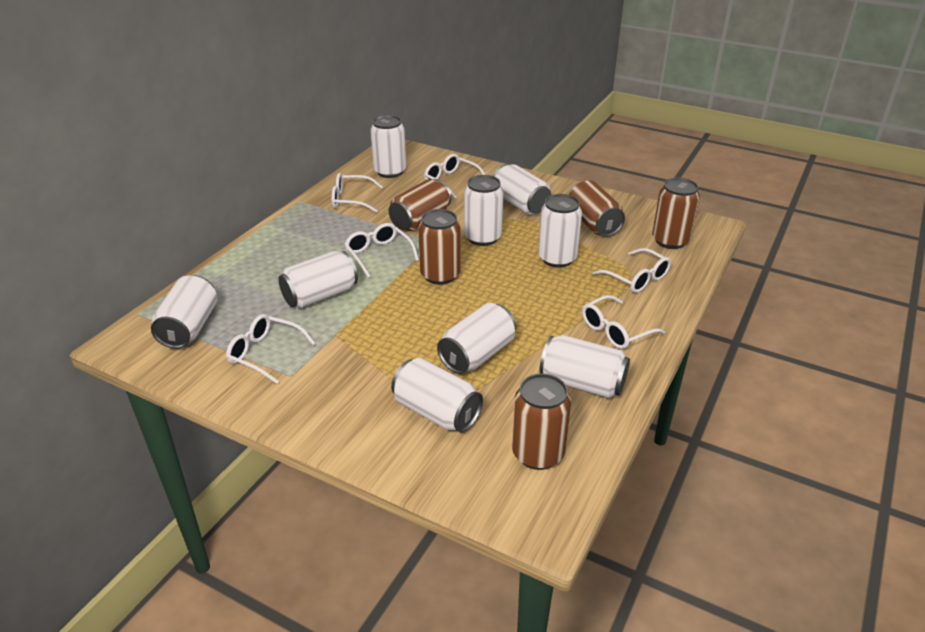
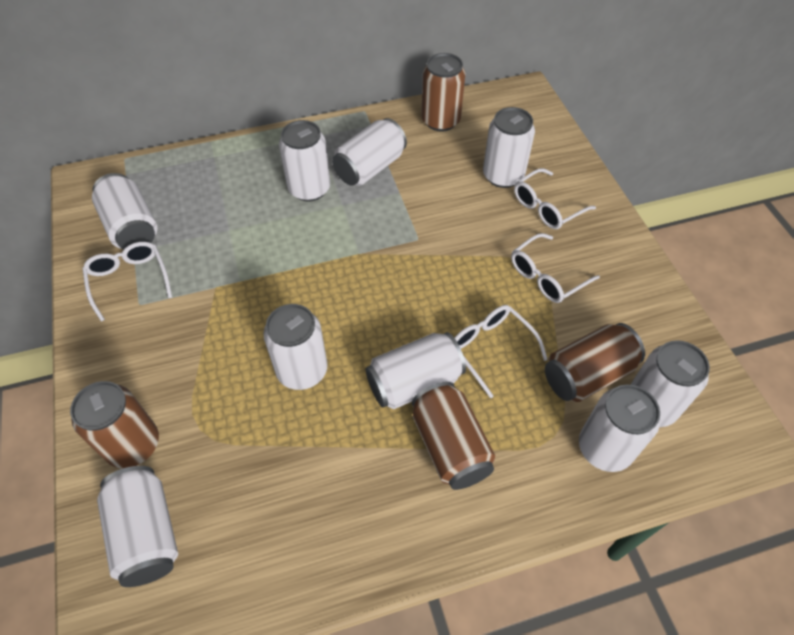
brown can: 5 -> 4
white glasses: 6 -> 4

